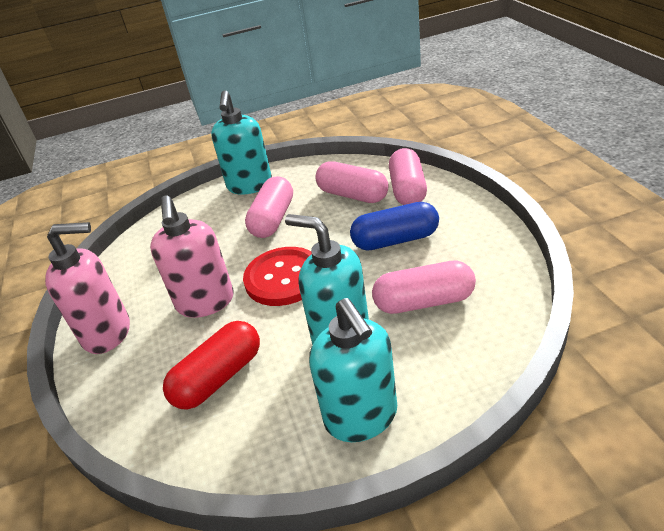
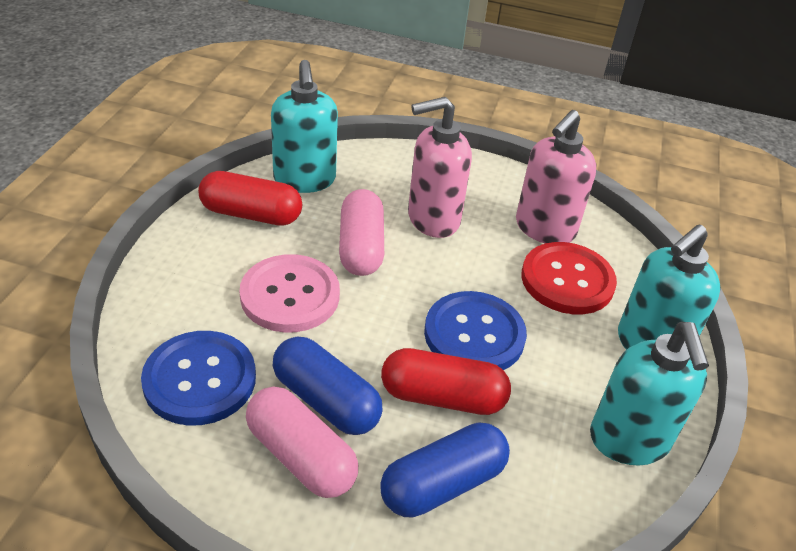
blue button: 0 -> 2
blue capsule: 1 -> 2
pink button: 0 -> 1
pink capsule: 4 -> 2
red capsule: 1 -> 2

